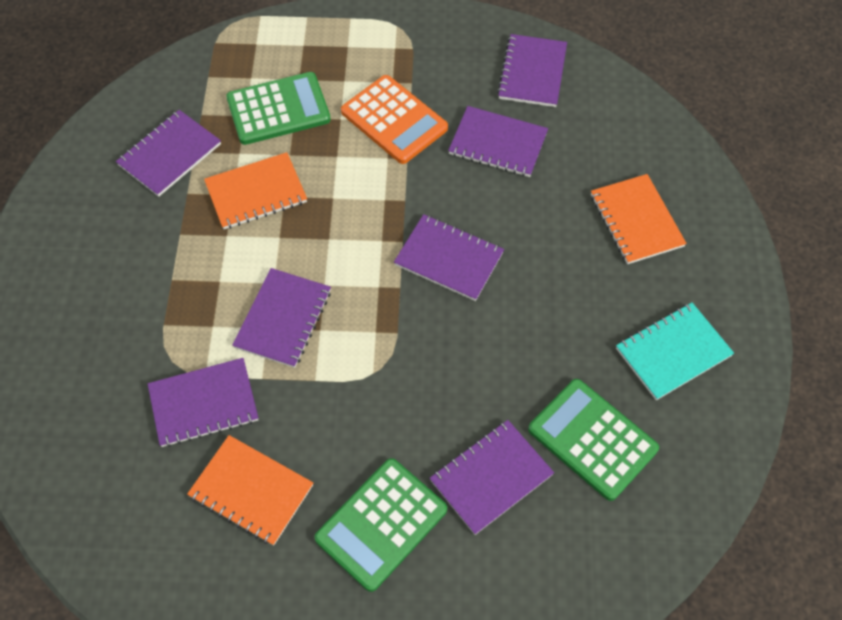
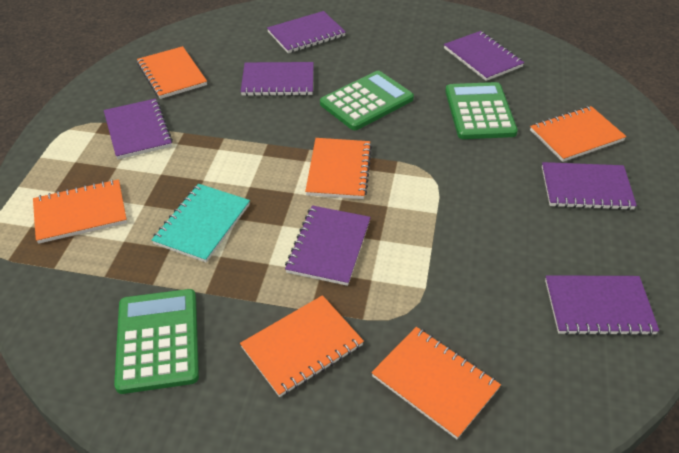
orange calculator: 1 -> 0
orange notebook: 3 -> 6

